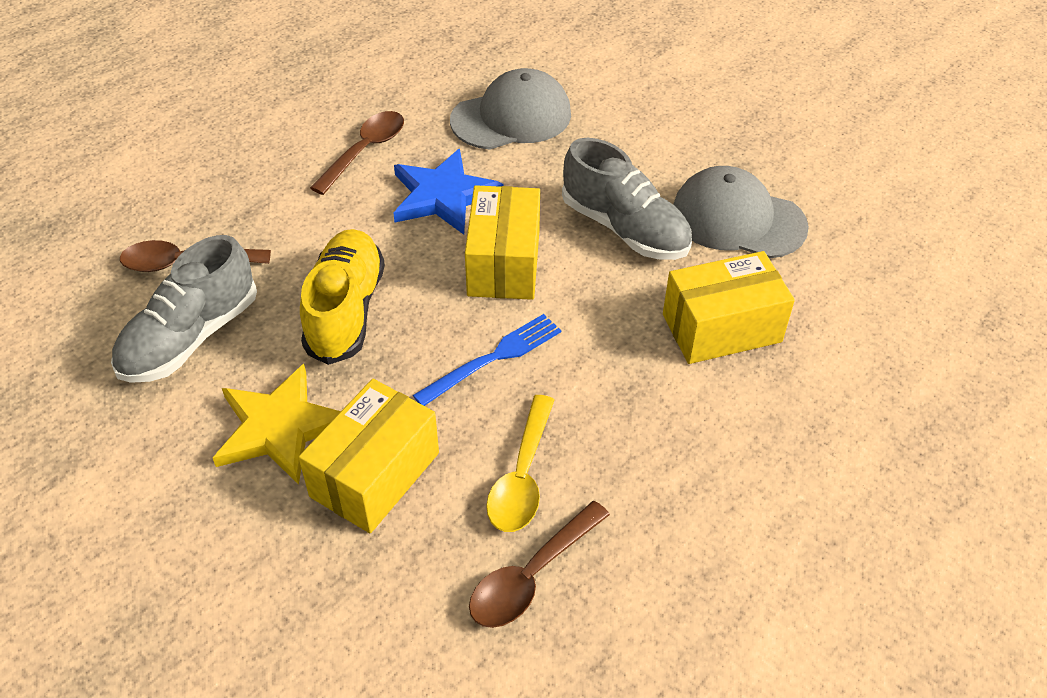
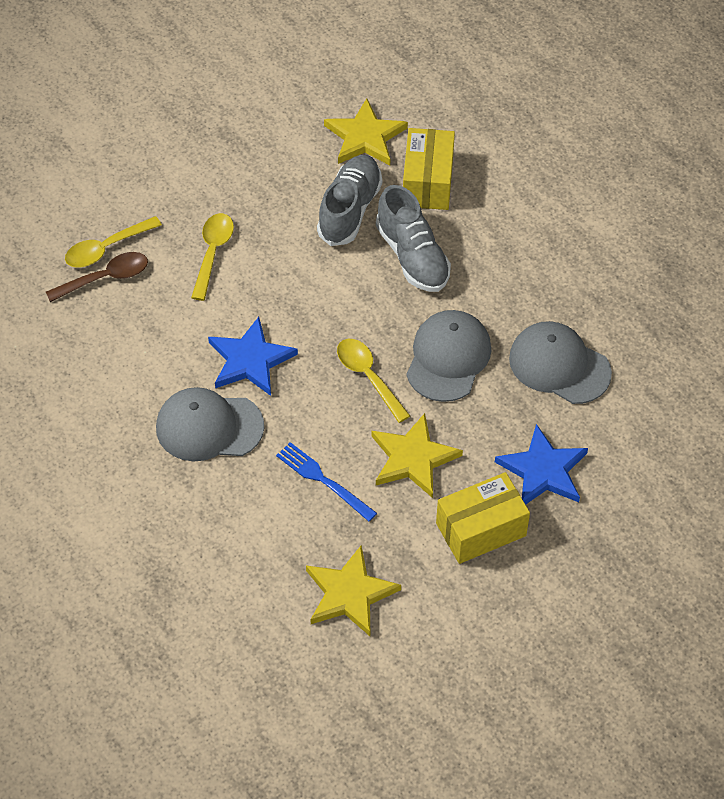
blue star: 1 -> 2
brown spoon: 3 -> 1
grey cap: 2 -> 3
yellow box: 3 -> 2
yellow shoe: 1 -> 0
yellow spoon: 1 -> 3
yellow star: 1 -> 3

